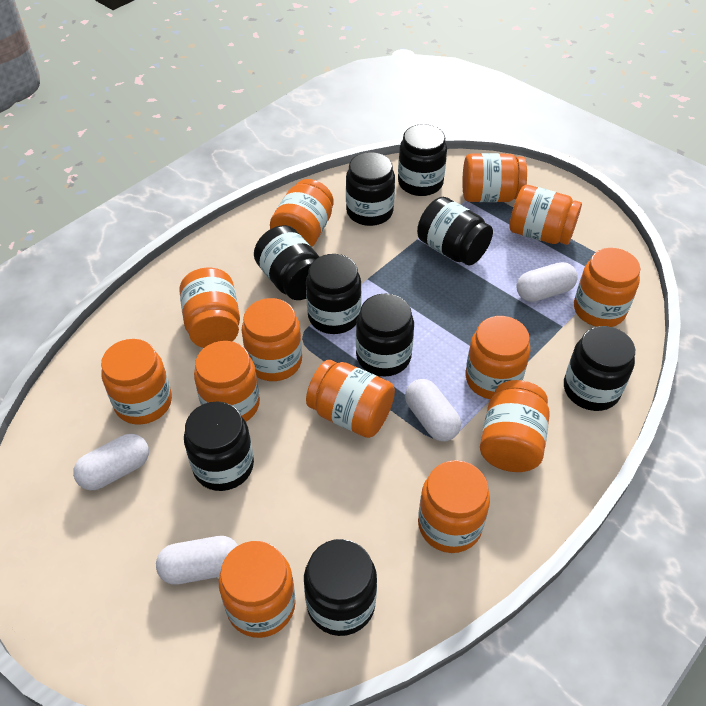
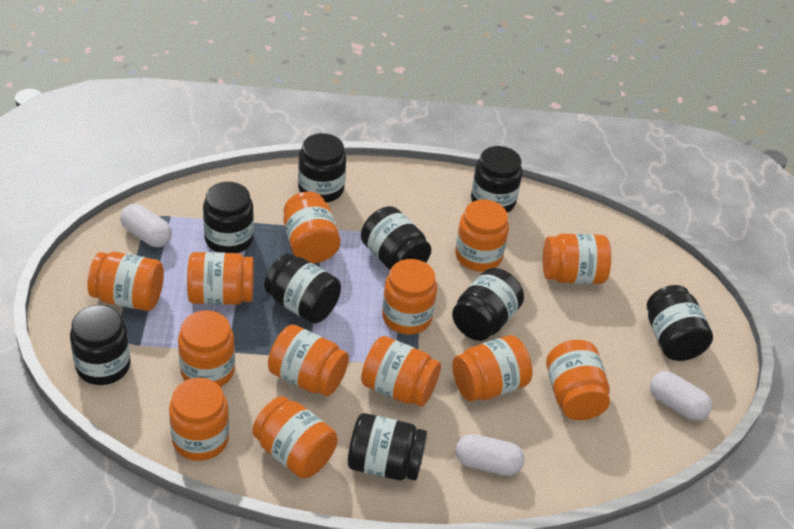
white capsule: 4 -> 3

